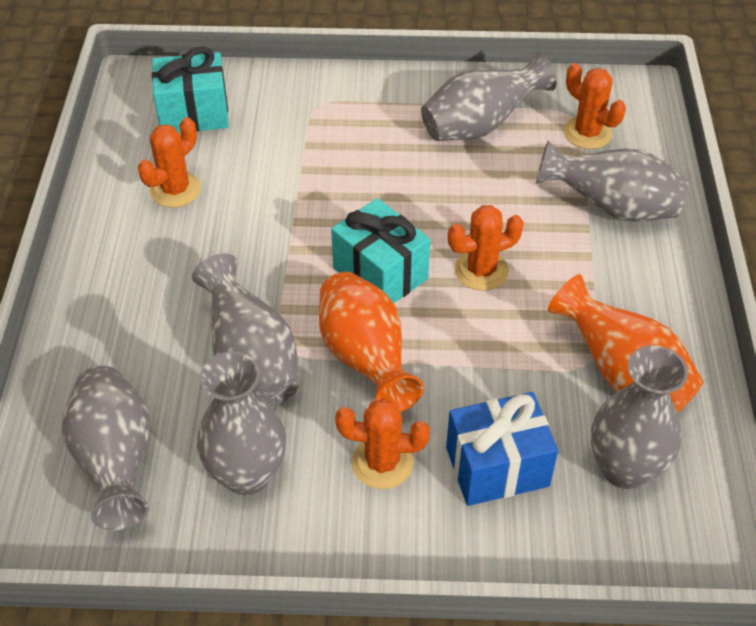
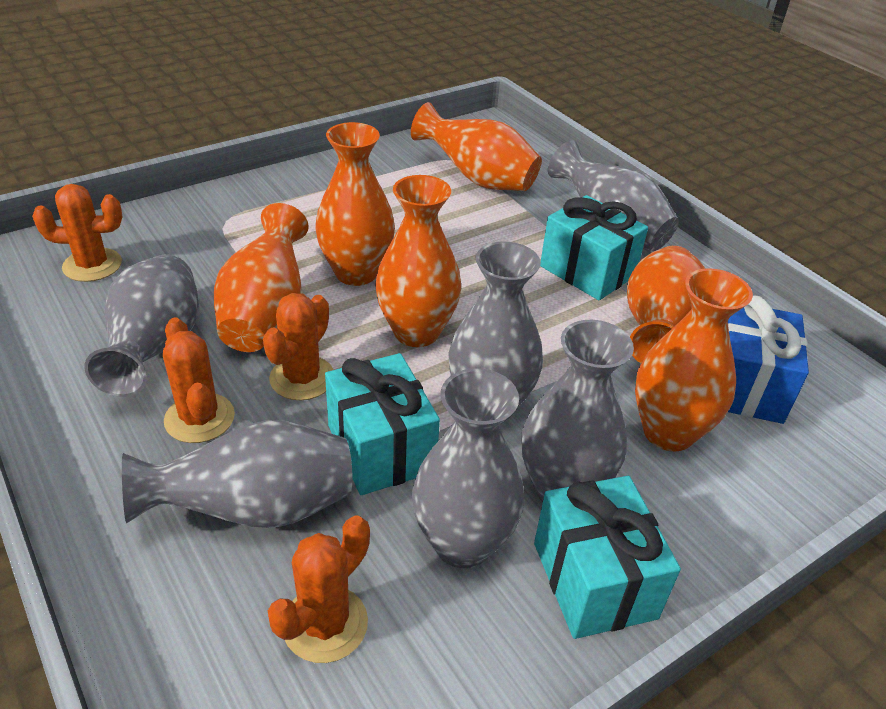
orange vase: 2 -> 6
turquoise gift: 2 -> 3

